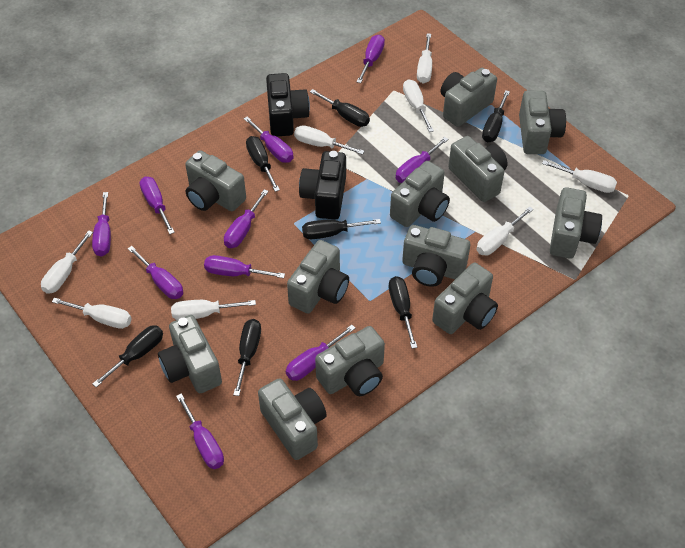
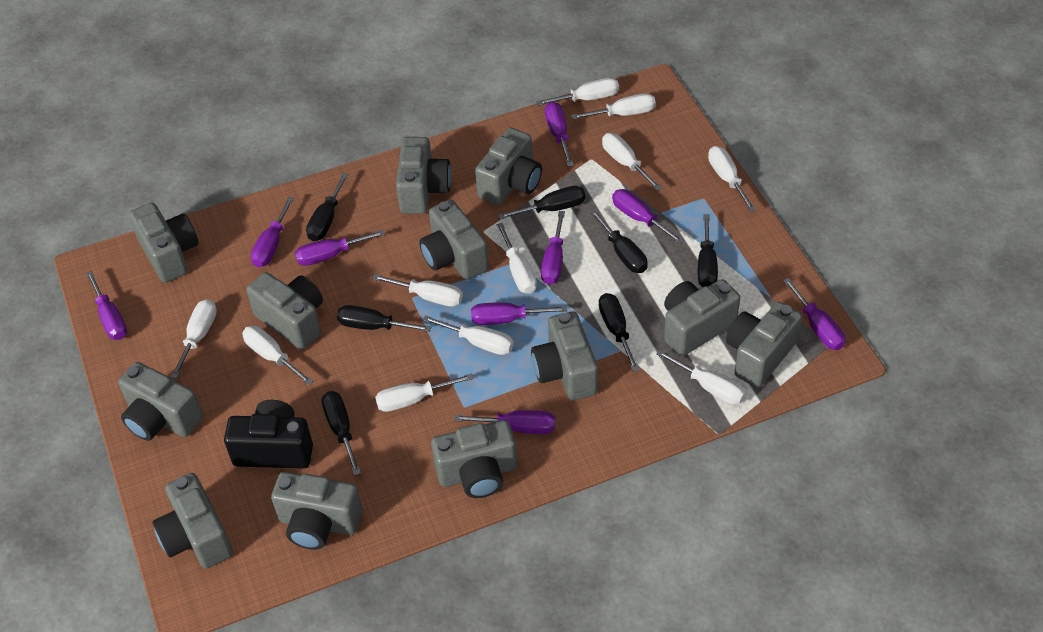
black camera: 2 -> 1
purple screwdriver: 10 -> 9
white screwdriver: 8 -> 11

